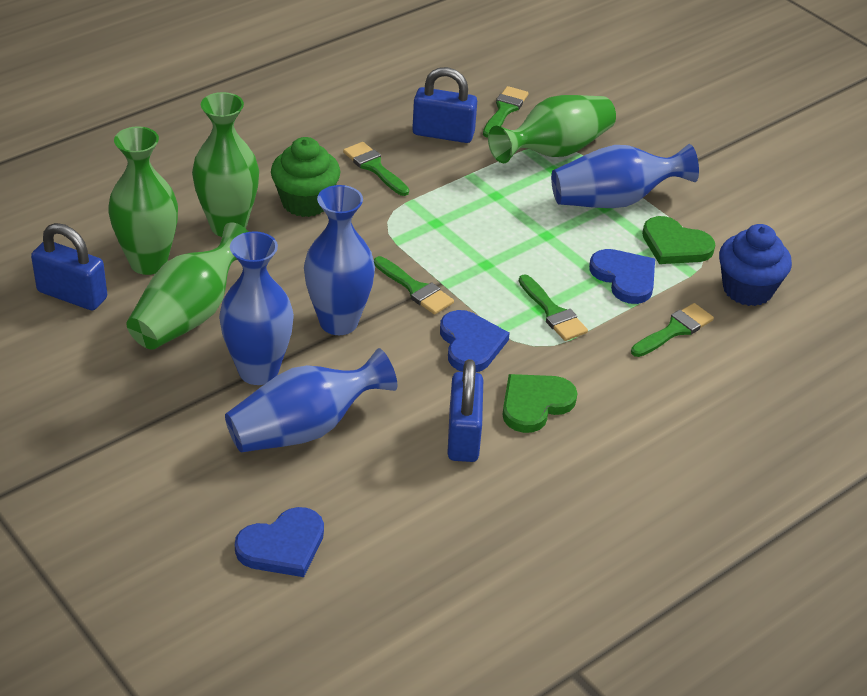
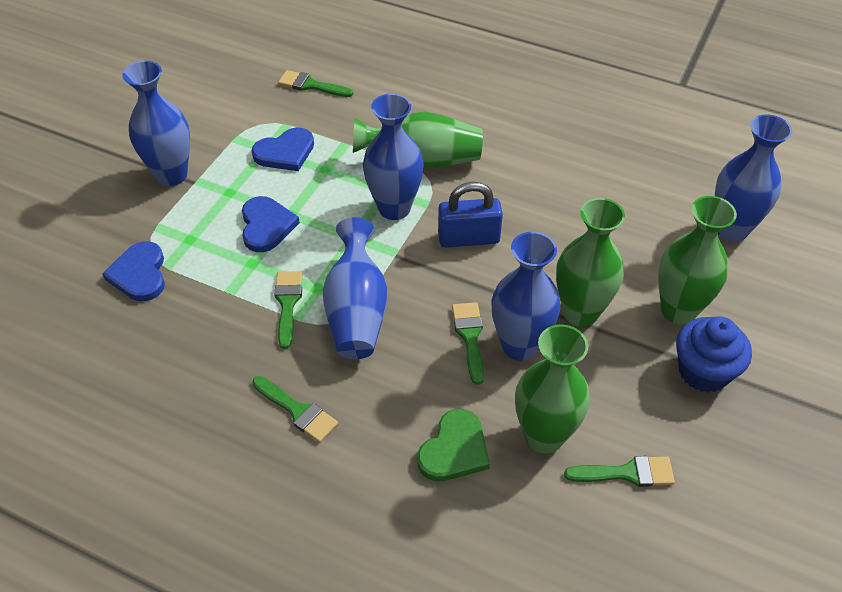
blue padlock: 3 -> 1
blue vase: 4 -> 5
green cupcake: 1 -> 0
green heart: 2 -> 1

